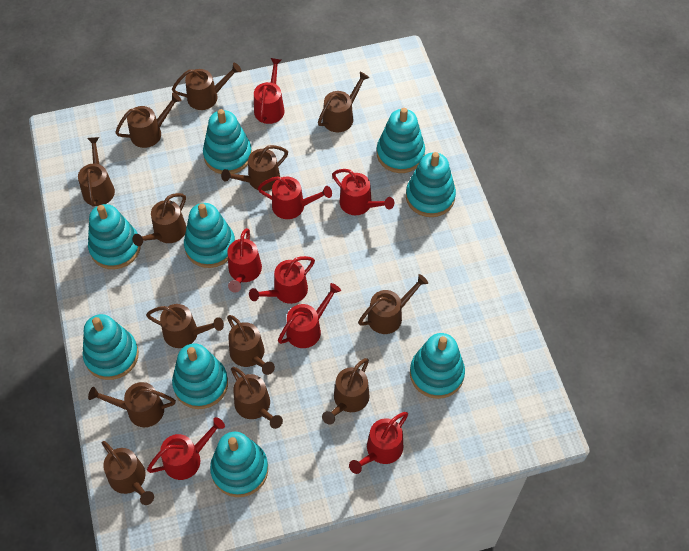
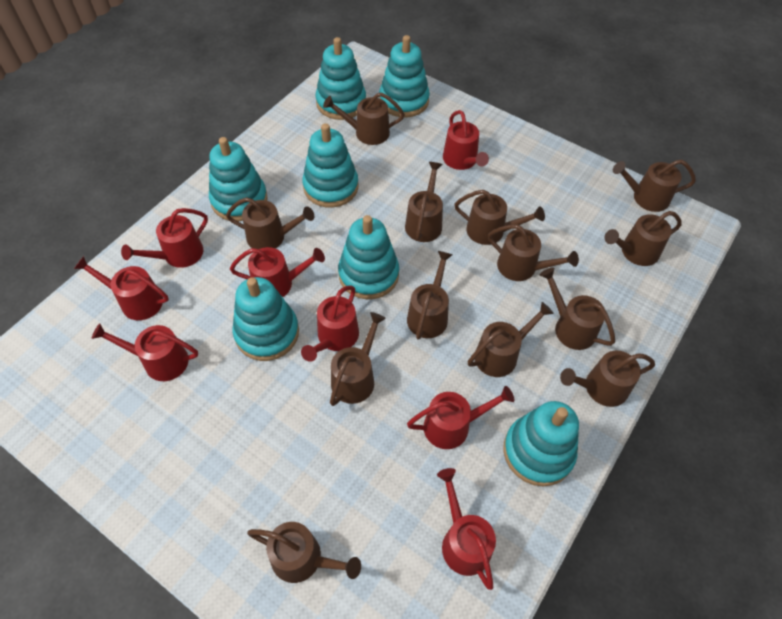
turquoise stacking toy: 9 -> 7

